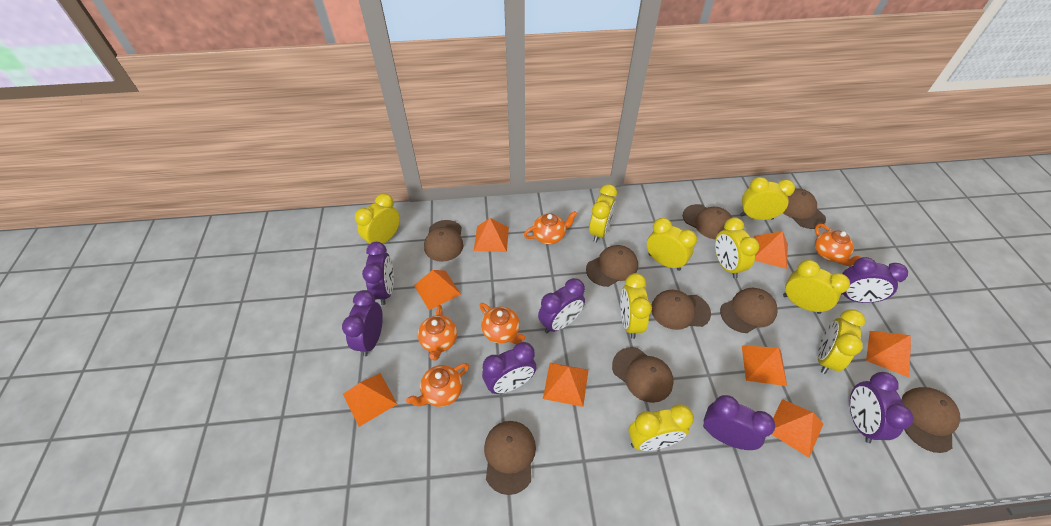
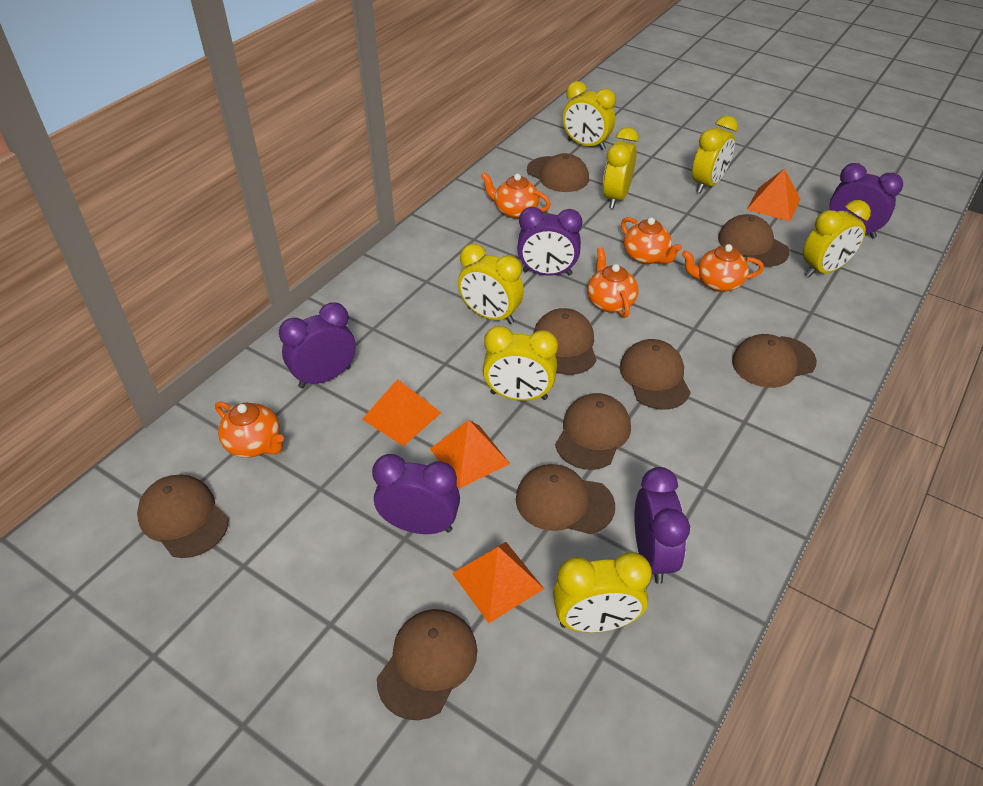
orange pyramid: 8 -> 4
purple clock: 7 -> 5
yellow clock: 9 -> 7

